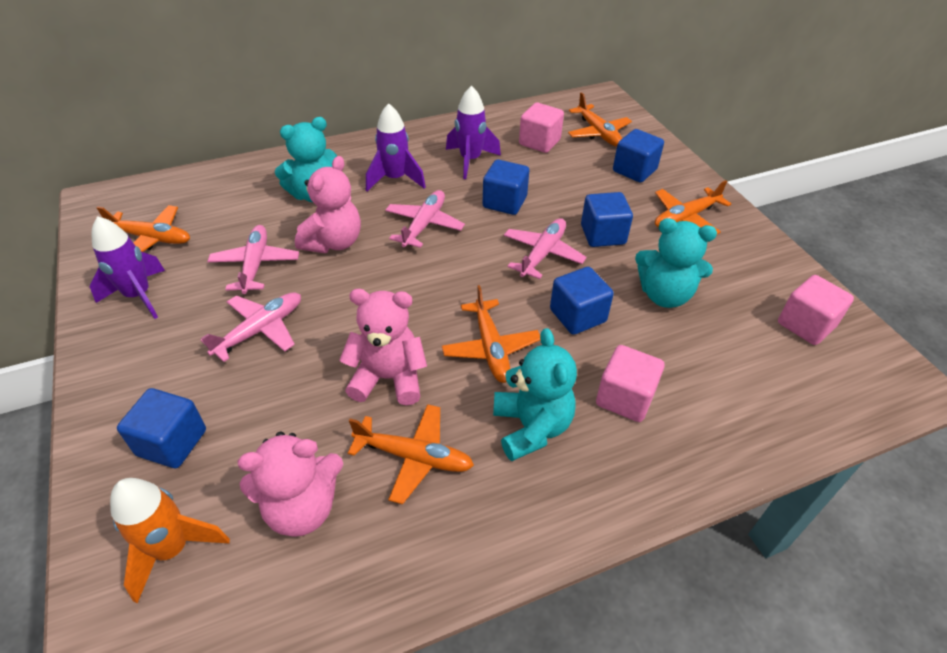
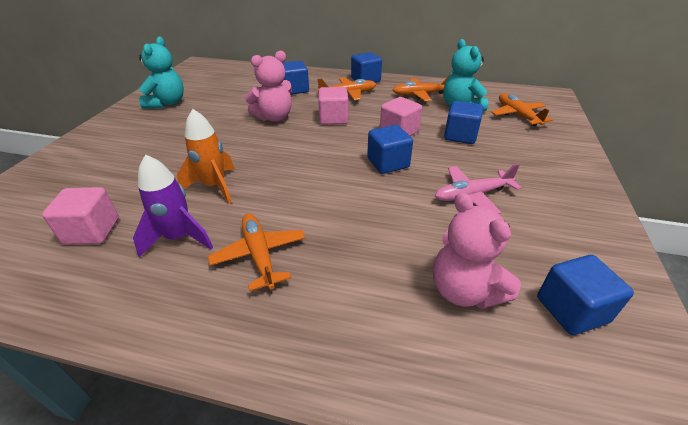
orange plane: 5 -> 4
pink plane: 4 -> 1
pink teddy bear: 3 -> 2
purple rocket: 3 -> 1
turquoise teddy bear: 3 -> 2

